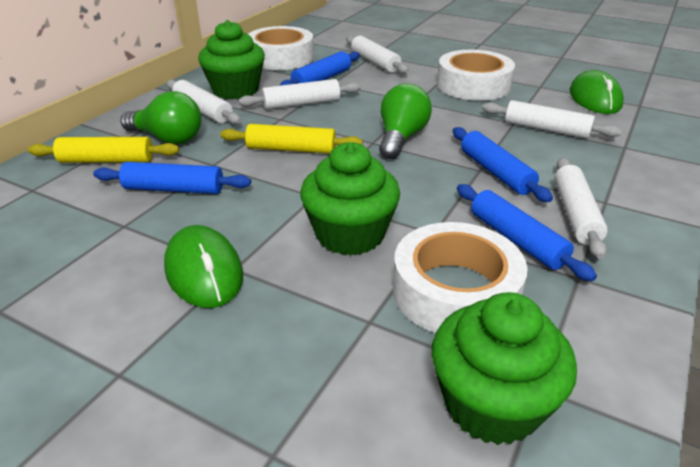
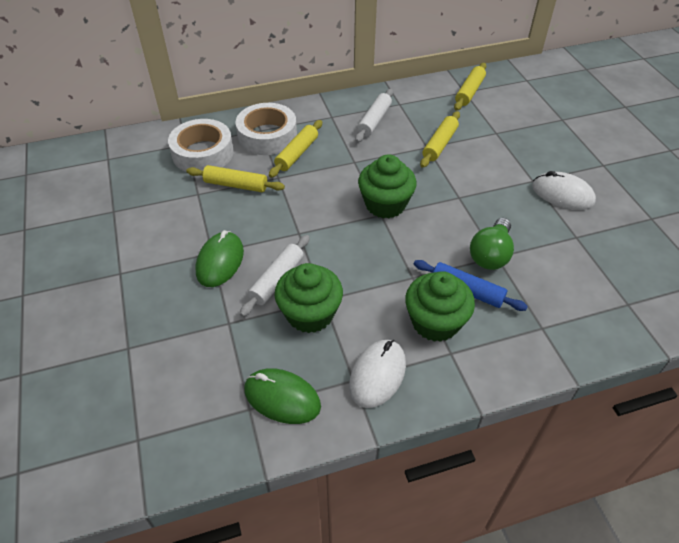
blue rolling pin: 4 -> 1
green light bulb: 2 -> 1
white mouse: 0 -> 2
white rolling pin: 5 -> 2
white tape: 3 -> 2
yellow rolling pin: 2 -> 4

